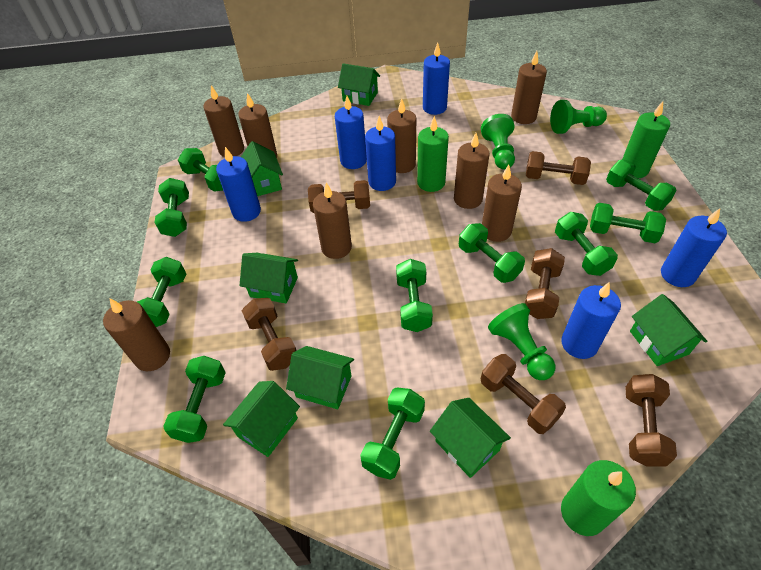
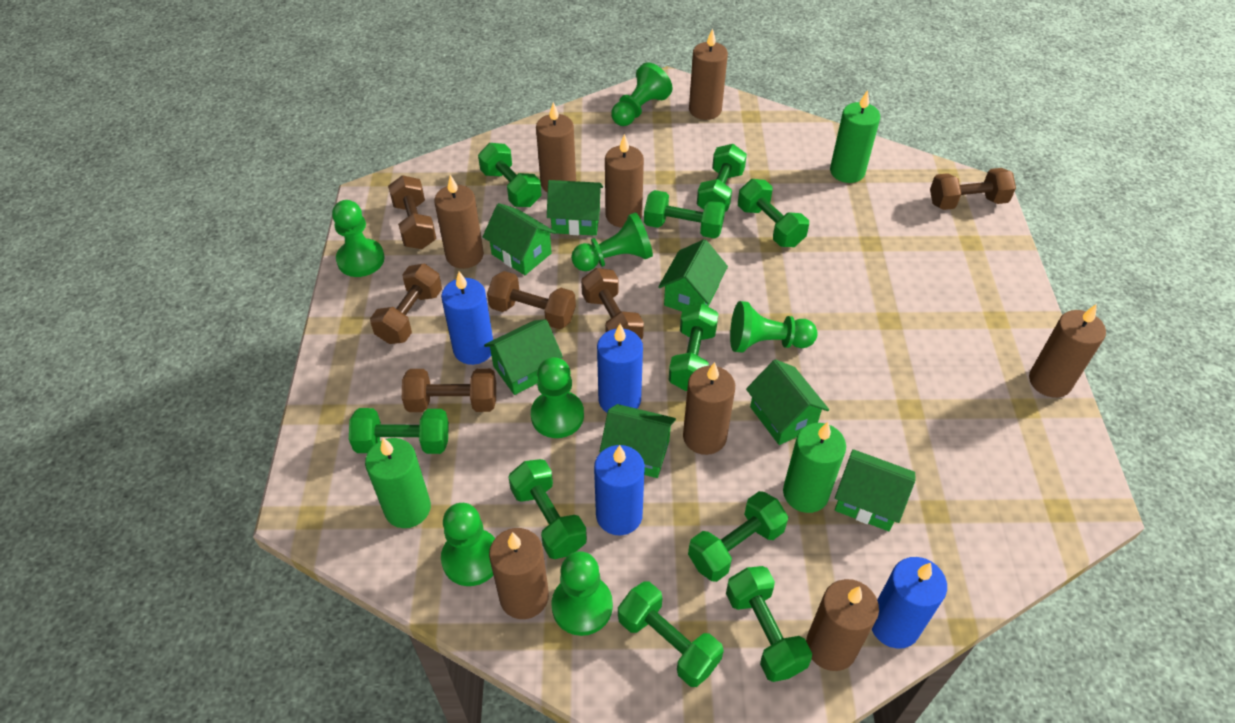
blue candle: 6 -> 4
green pawn: 3 -> 7

